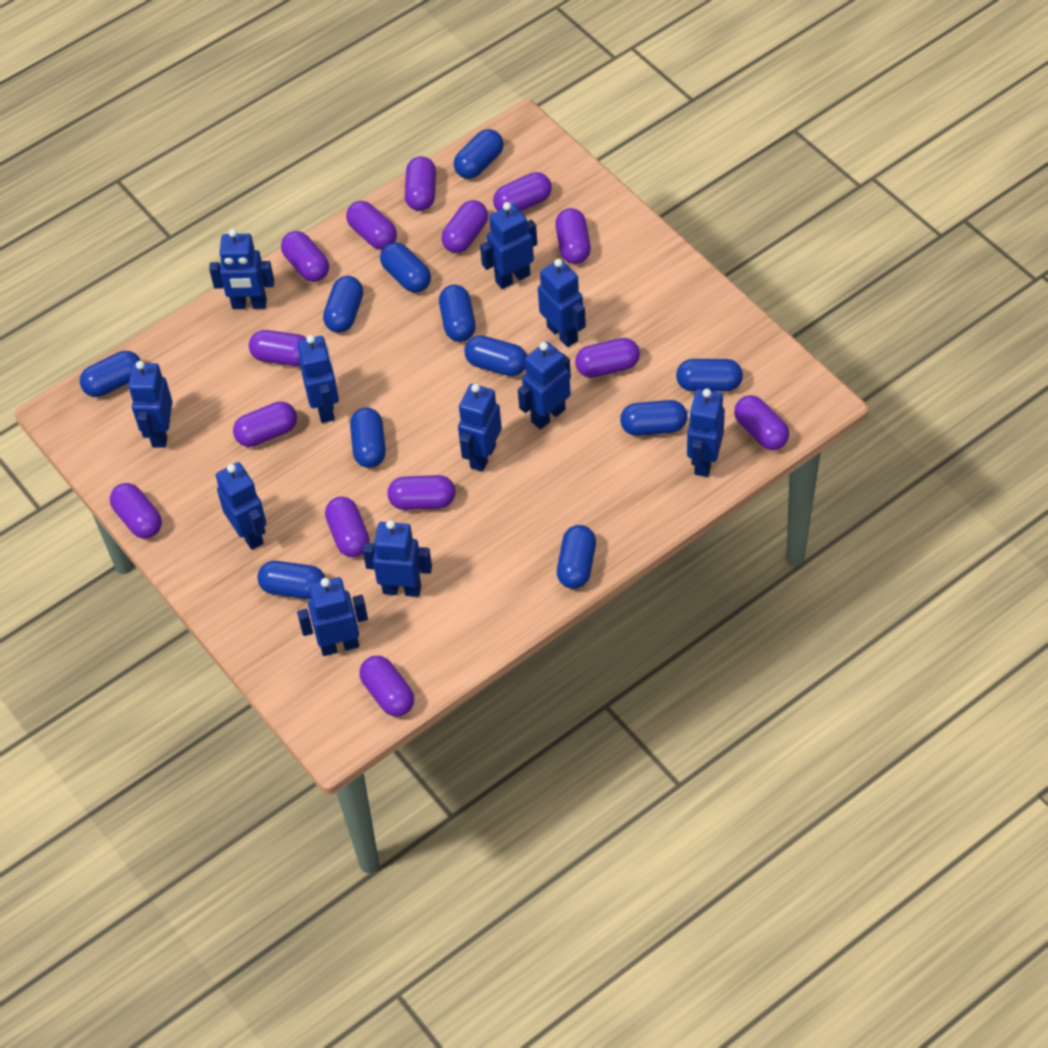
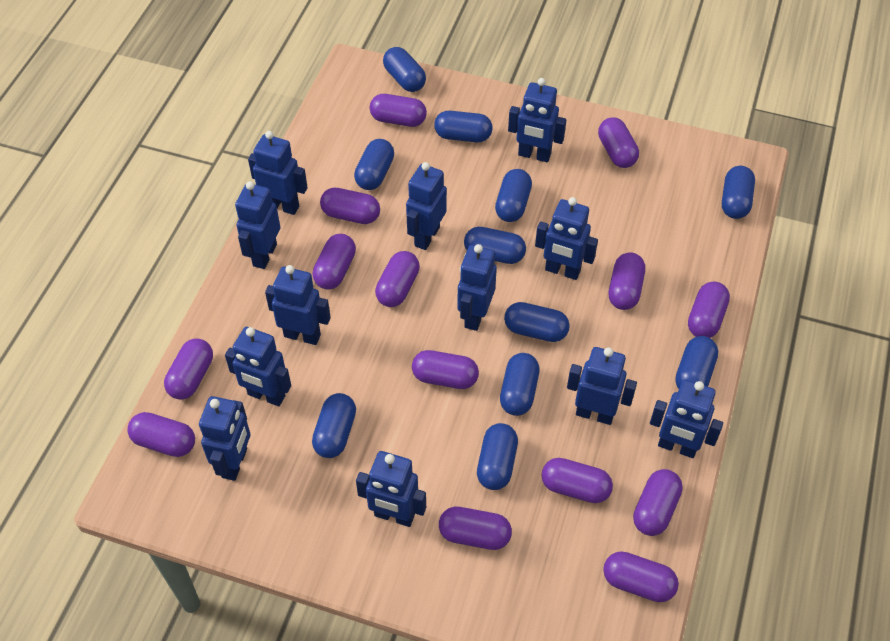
blue robot: 11 -> 12

